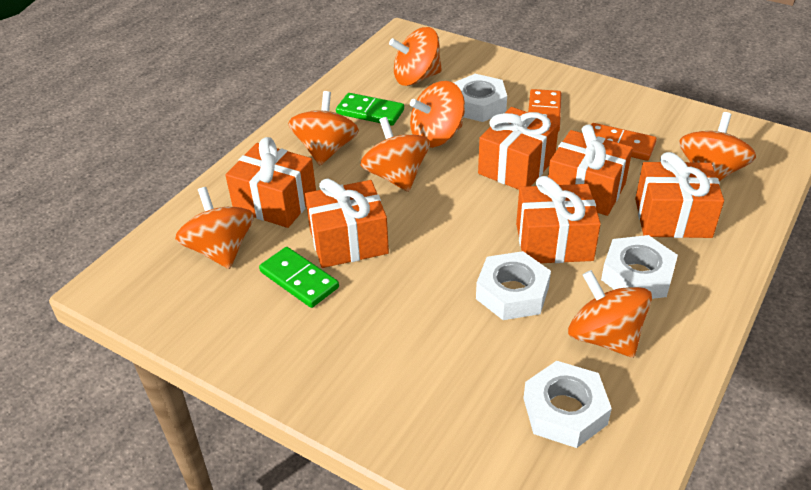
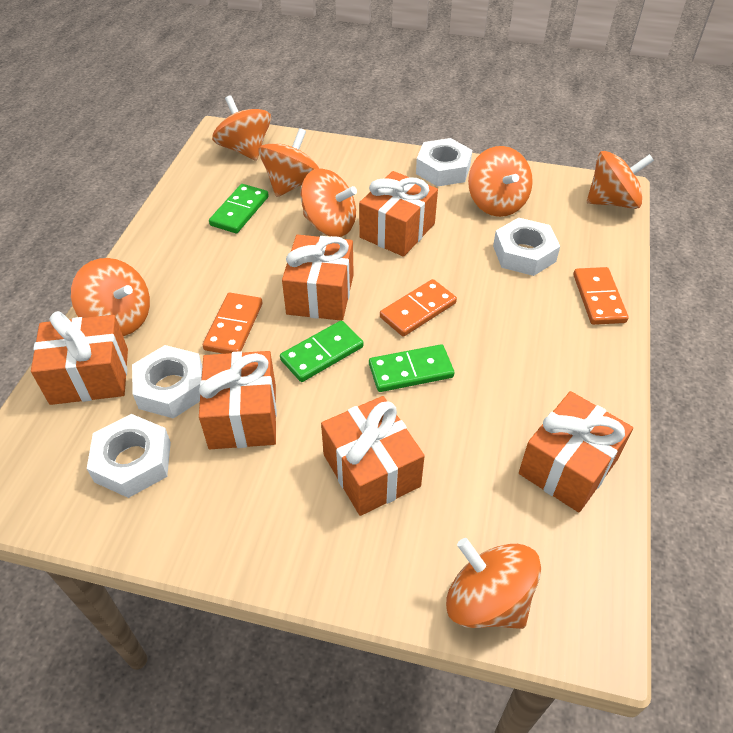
green domino: 2 -> 3
orange domino: 2 -> 3

